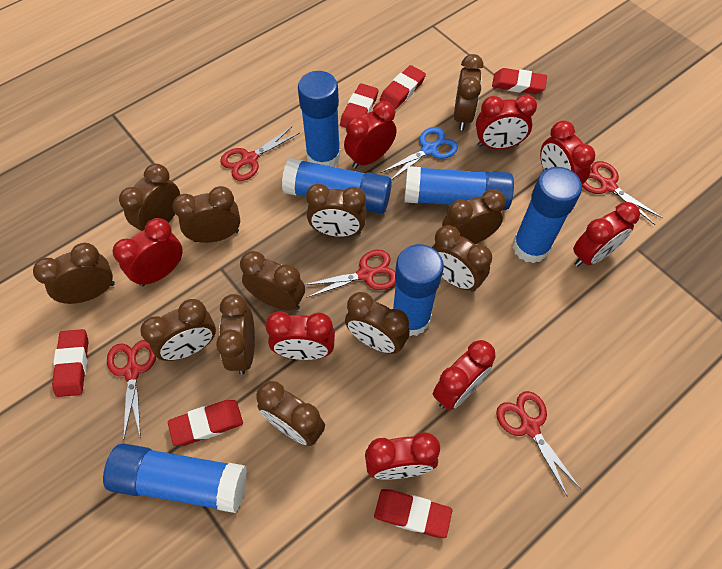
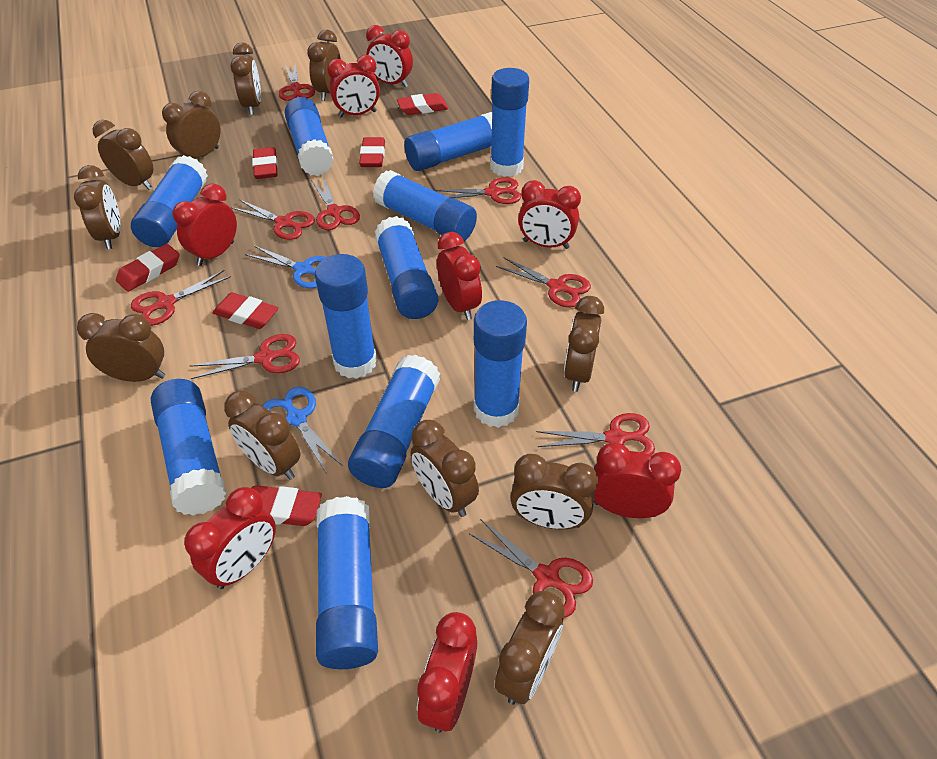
blue glue stick: 6 -> 11
blue scissors: 1 -> 2
brown clock: 12 -> 11
red scissors: 5 -> 9

